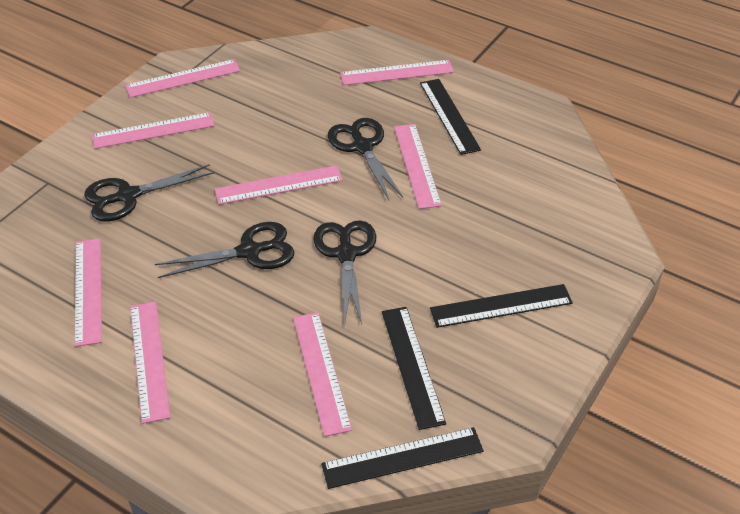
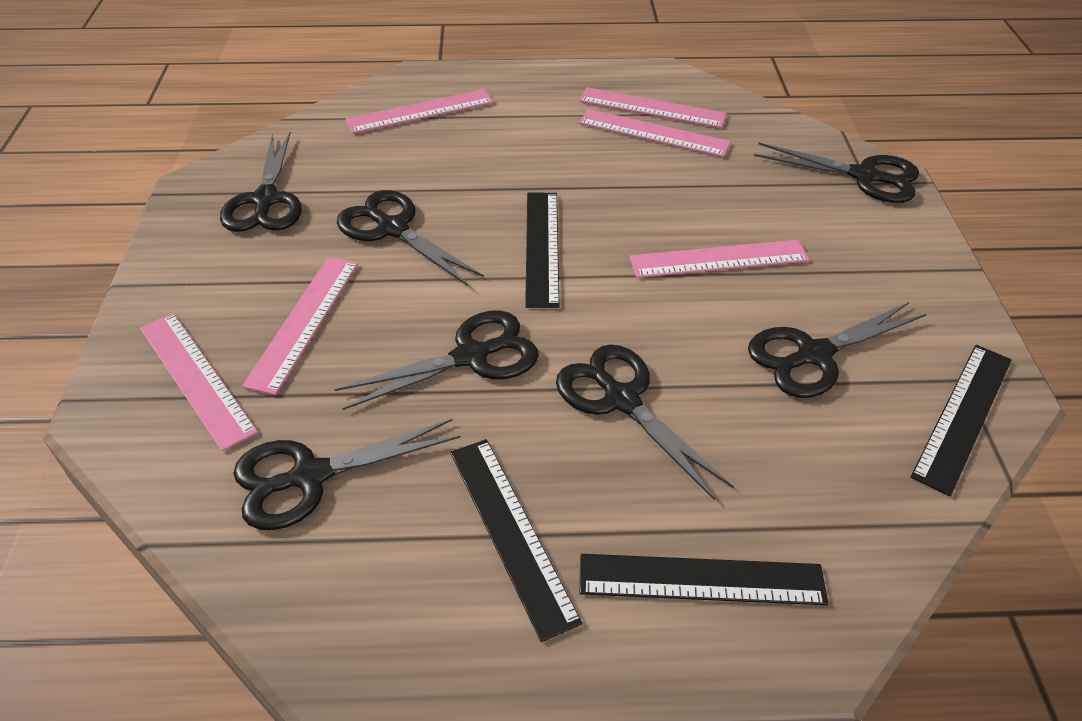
black scissors: 4 -> 7
pink ruler: 8 -> 6

